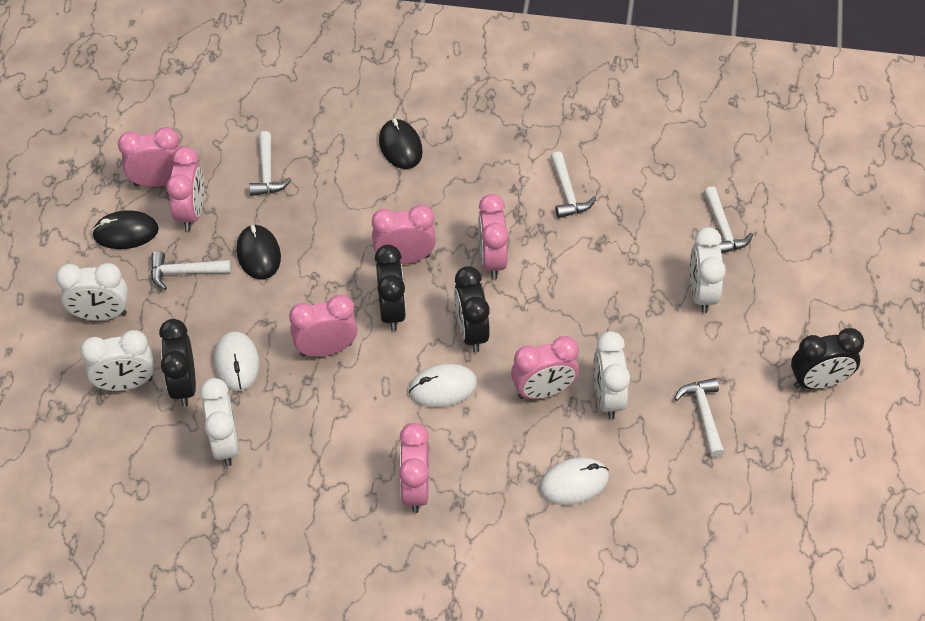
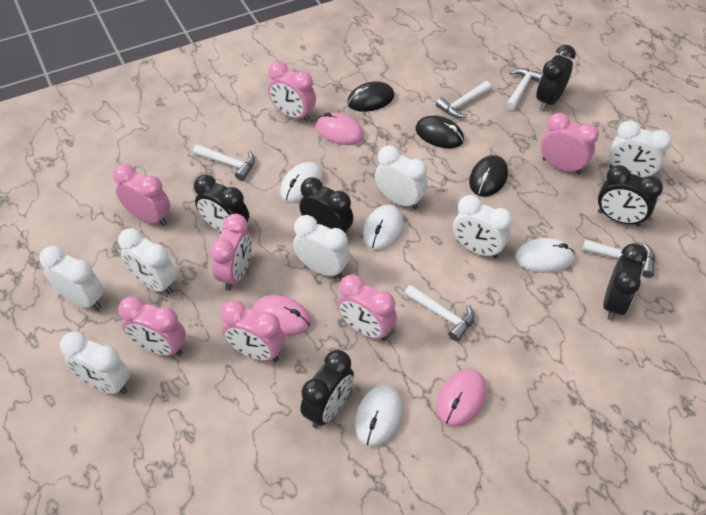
black clock: 4 -> 6
pink mouse: 0 -> 3
white clock: 5 -> 7
white mouse: 3 -> 4

